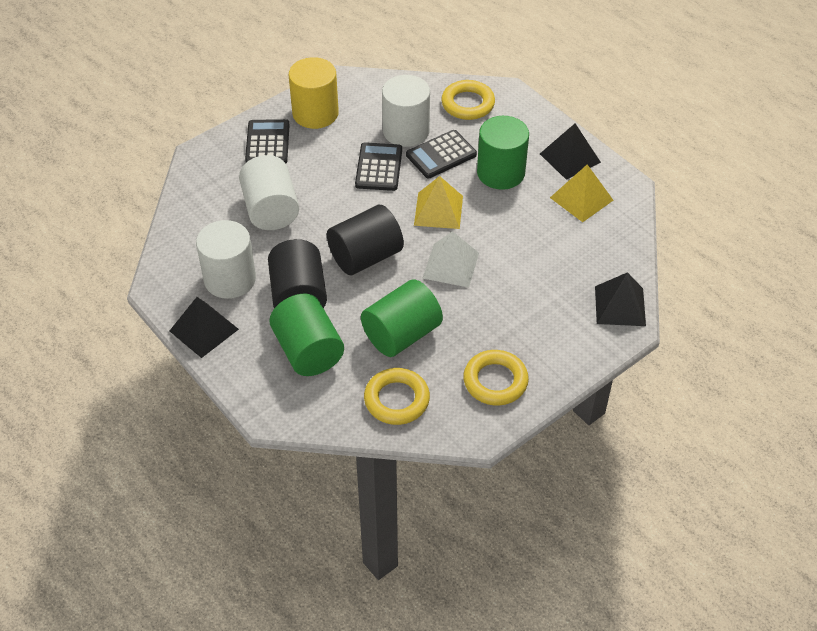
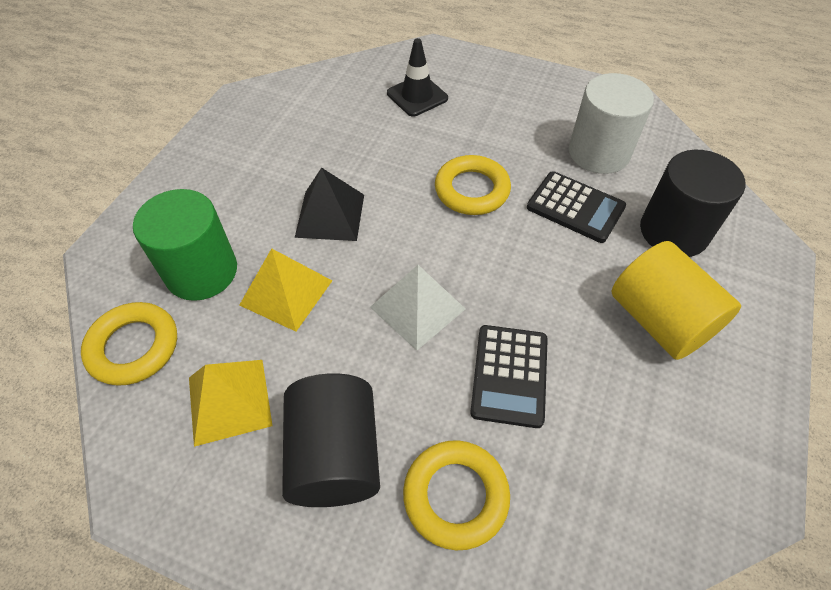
black calculator: 3 -> 2
black pyramid: 3 -> 1
black traffic cone: 0 -> 1
green cylinder: 3 -> 1
white cylinder: 3 -> 1

